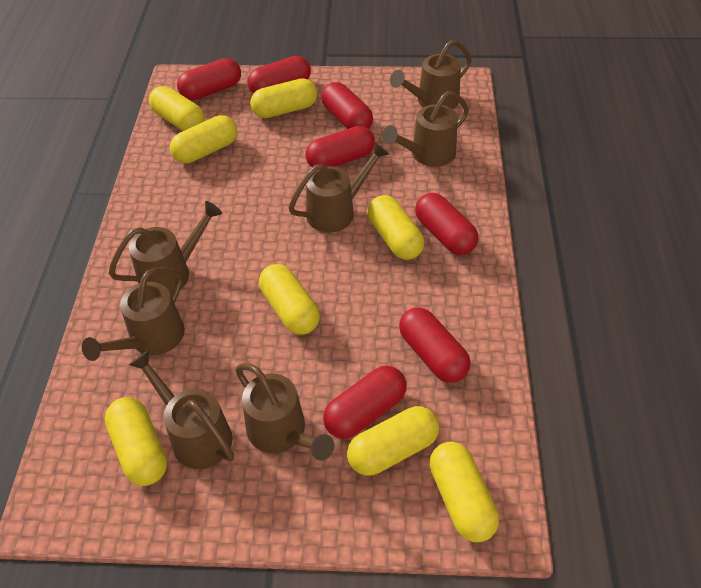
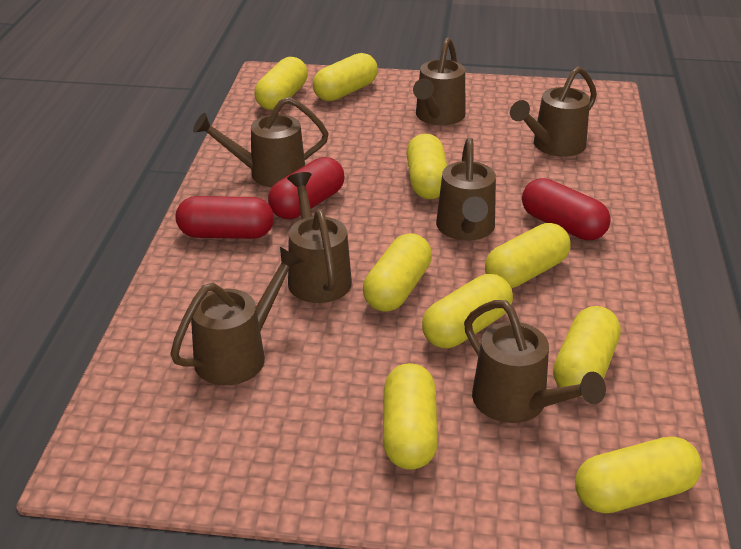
red capsule: 7 -> 3
yellow capsule: 8 -> 9

